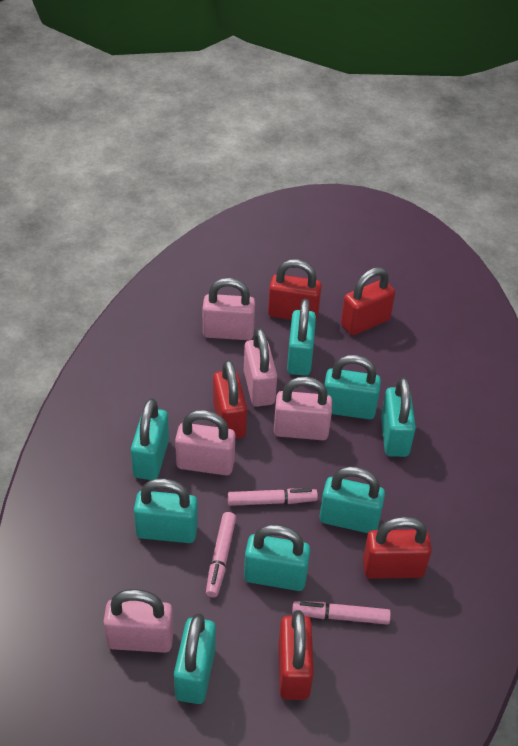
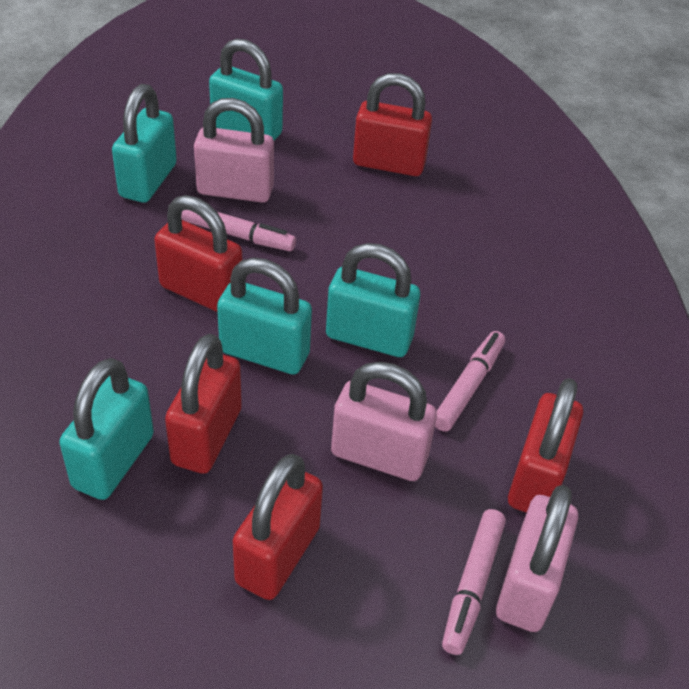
pink padlock: 5 -> 3
turquoise padlock: 8 -> 5

